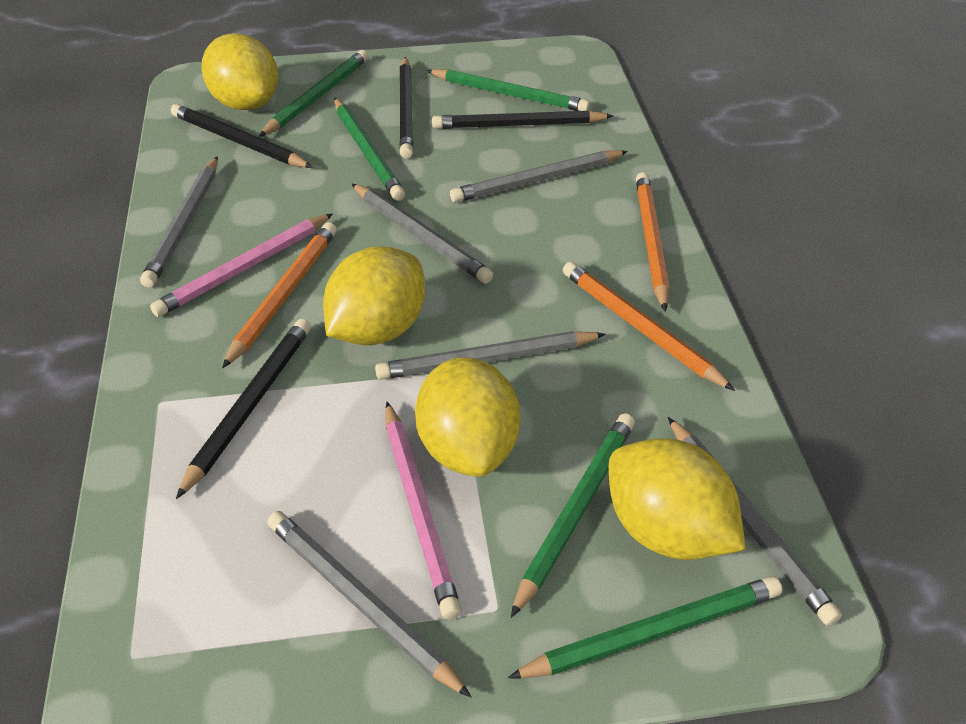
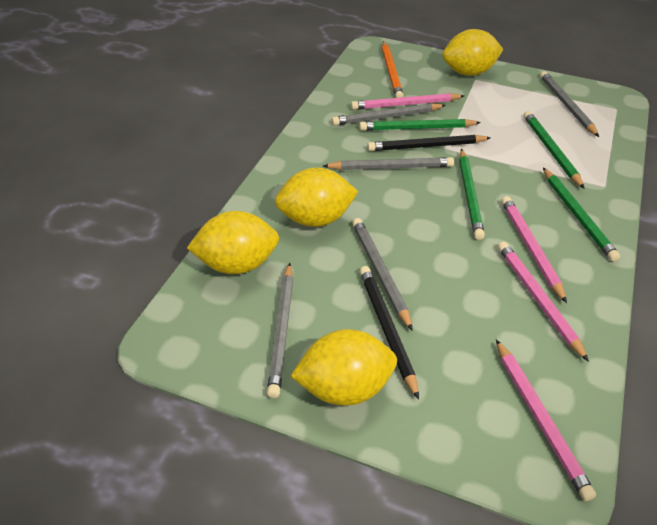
black pencil: 4 -> 2
green pencil: 5 -> 4
grey pencil: 6 -> 5
orange pencil: 3 -> 1
pink pencil: 2 -> 4

